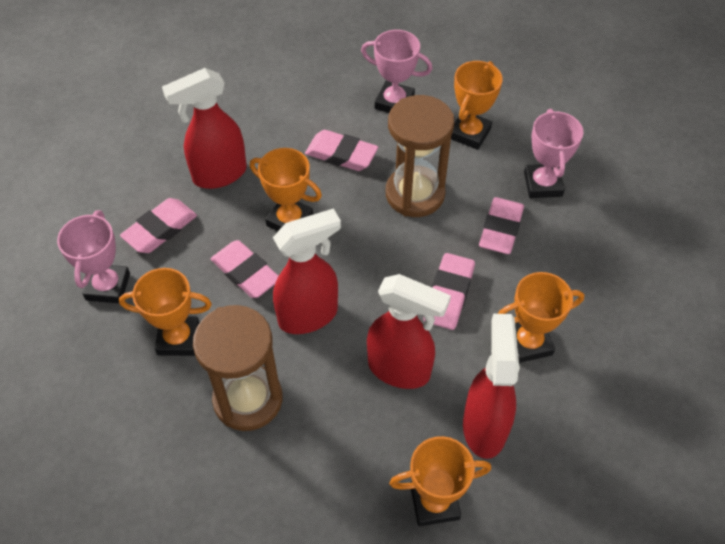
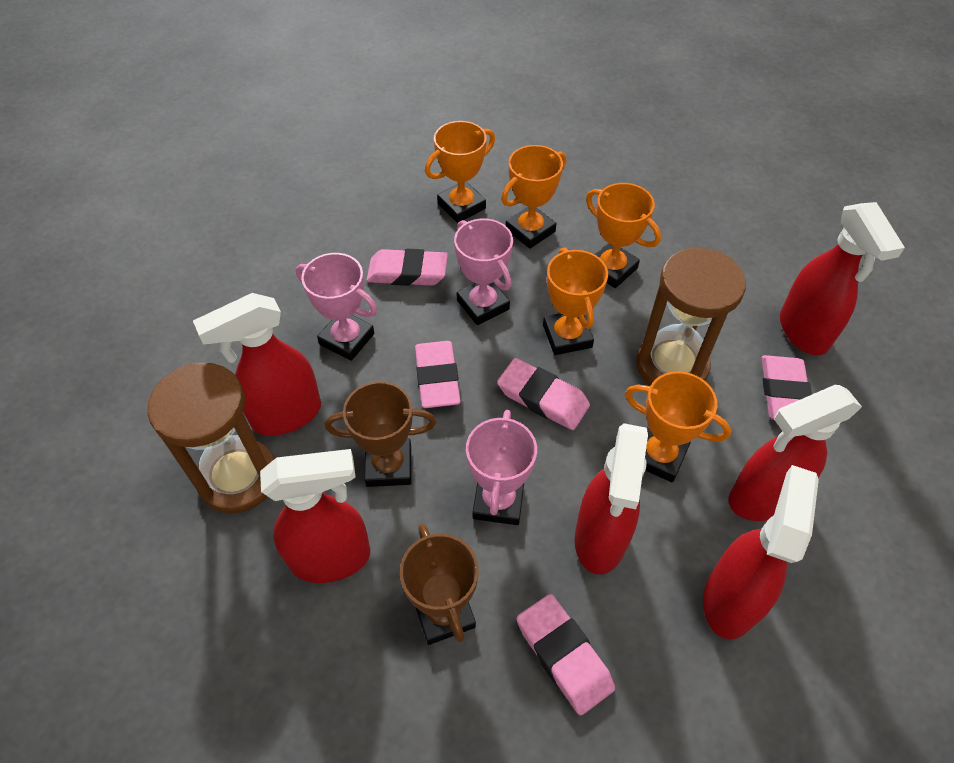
brown trophy: 0 -> 2
red spray bottle: 4 -> 6

